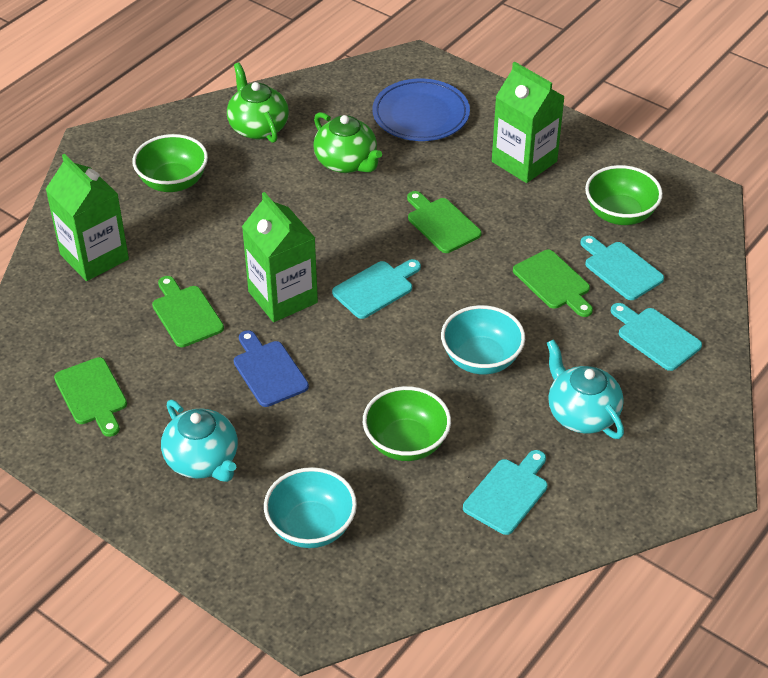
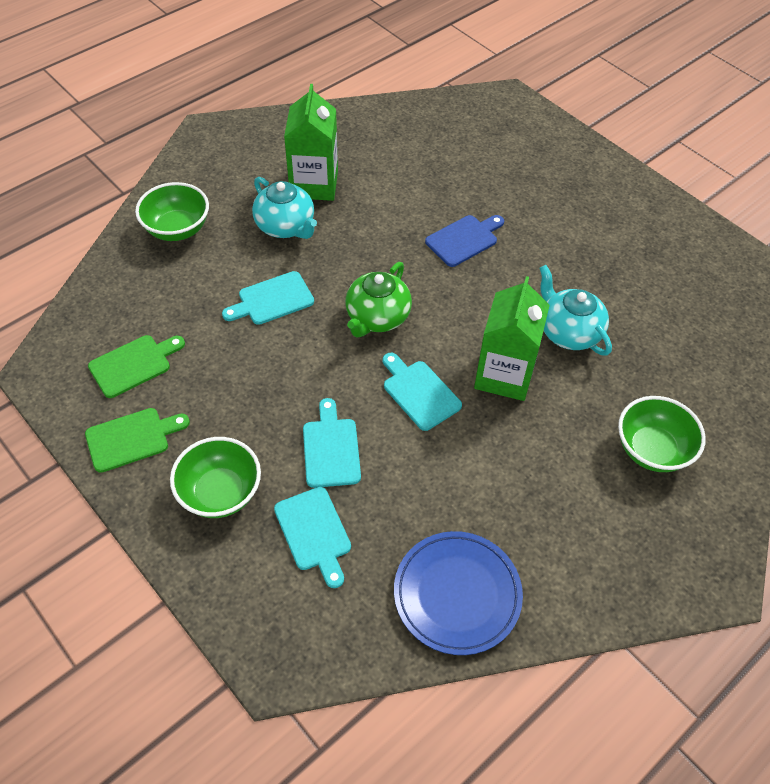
green carton: 3 -> 2
green cutting board: 4 -> 2
green teapot: 2 -> 1
turquoise bowl: 2 -> 0

